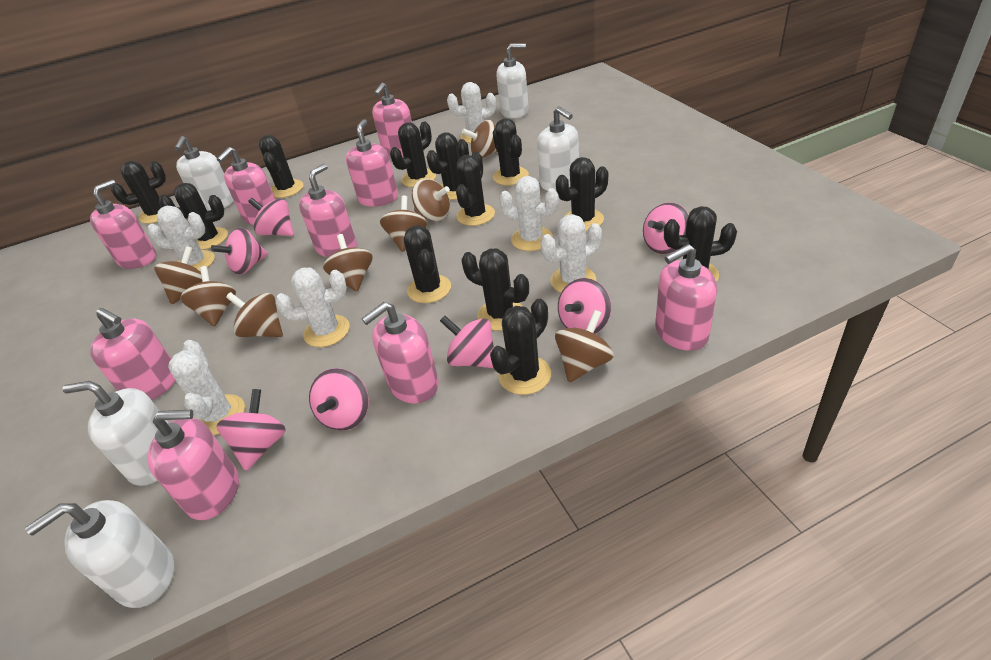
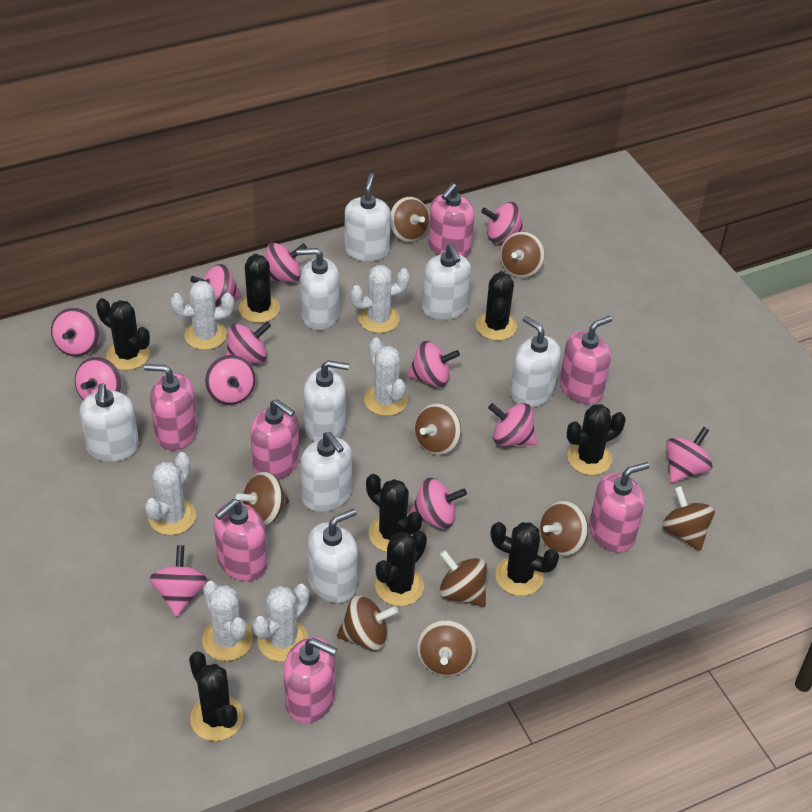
black cactus: 12 -> 8
brown spinning top: 8 -> 9
pink soap dispenser: 9 -> 7
pink spinning top: 7 -> 12
white soap dispenser: 5 -> 8

